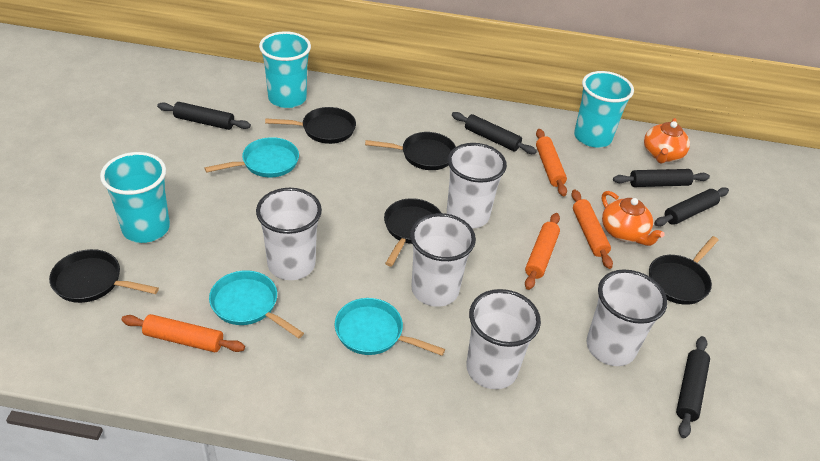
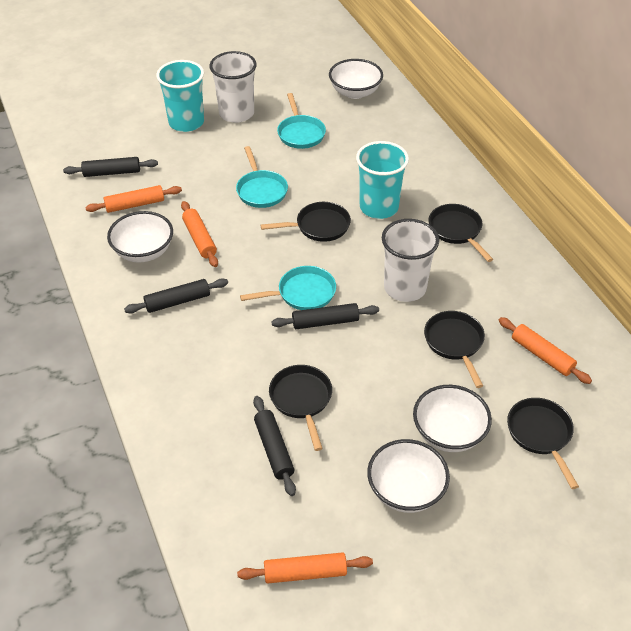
black rolling pin: 5 -> 4
orange teapot: 2 -> 0
turquoise cup: 3 -> 2
white bowl: 0 -> 4
white cup: 5 -> 2

